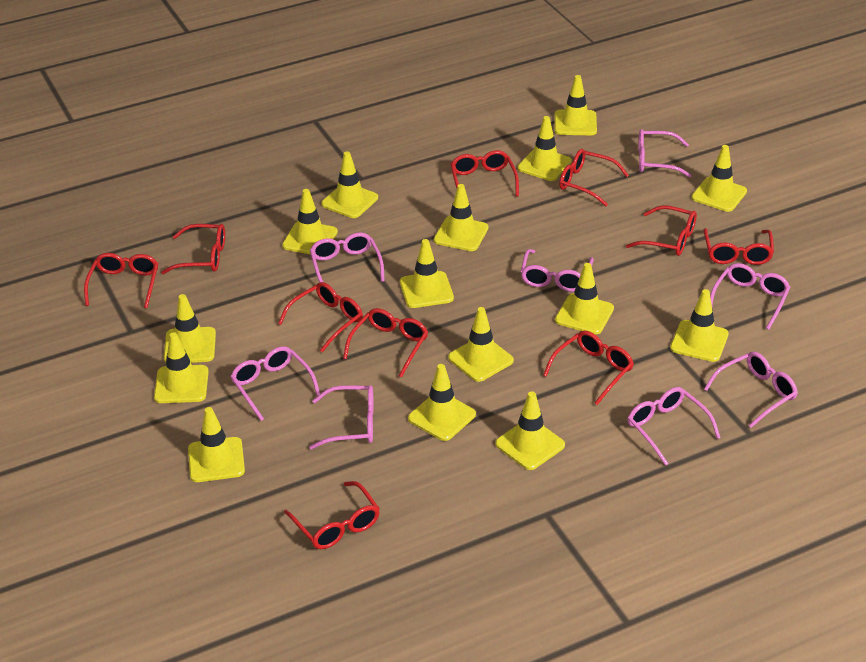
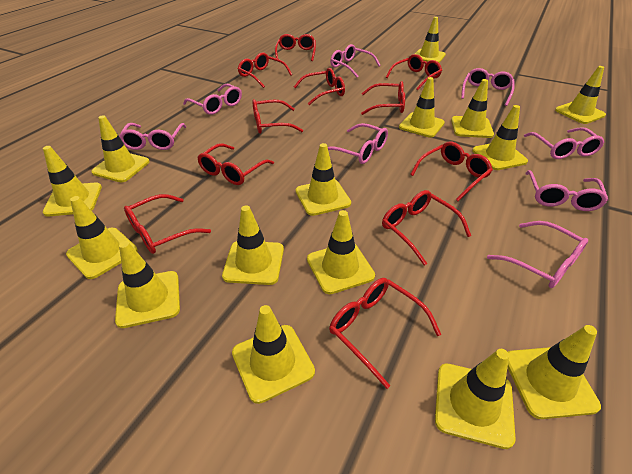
red glasses: 10 -> 11

